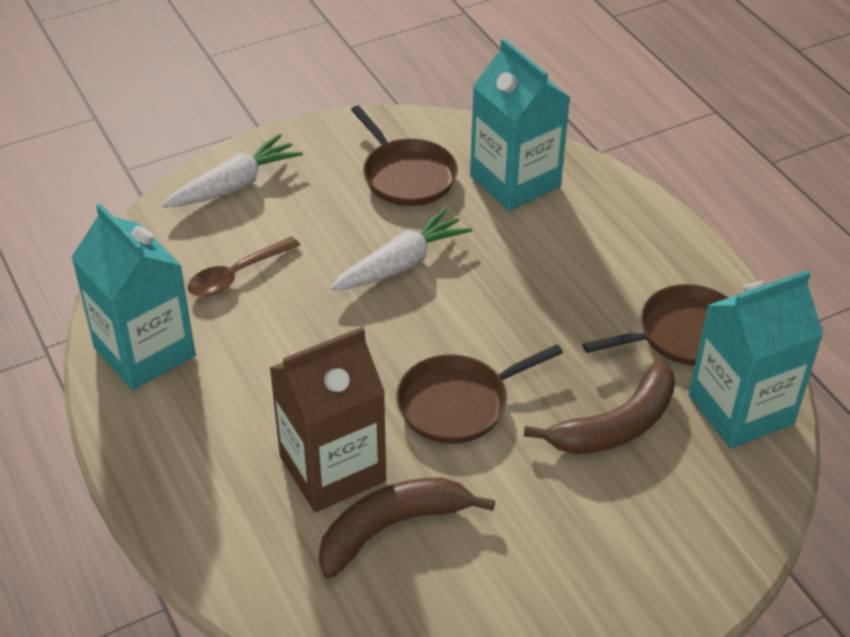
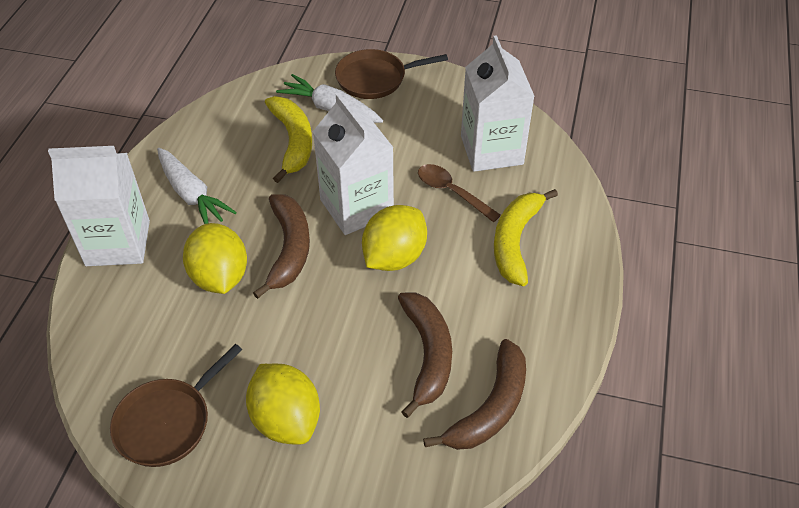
brown banana: 2 -> 3
brown carton: 1 -> 0
brown pan: 3 -> 2
turquoise carton: 3 -> 0
white carton: 0 -> 3
yellow banana: 0 -> 2
yellow lemon: 0 -> 3

